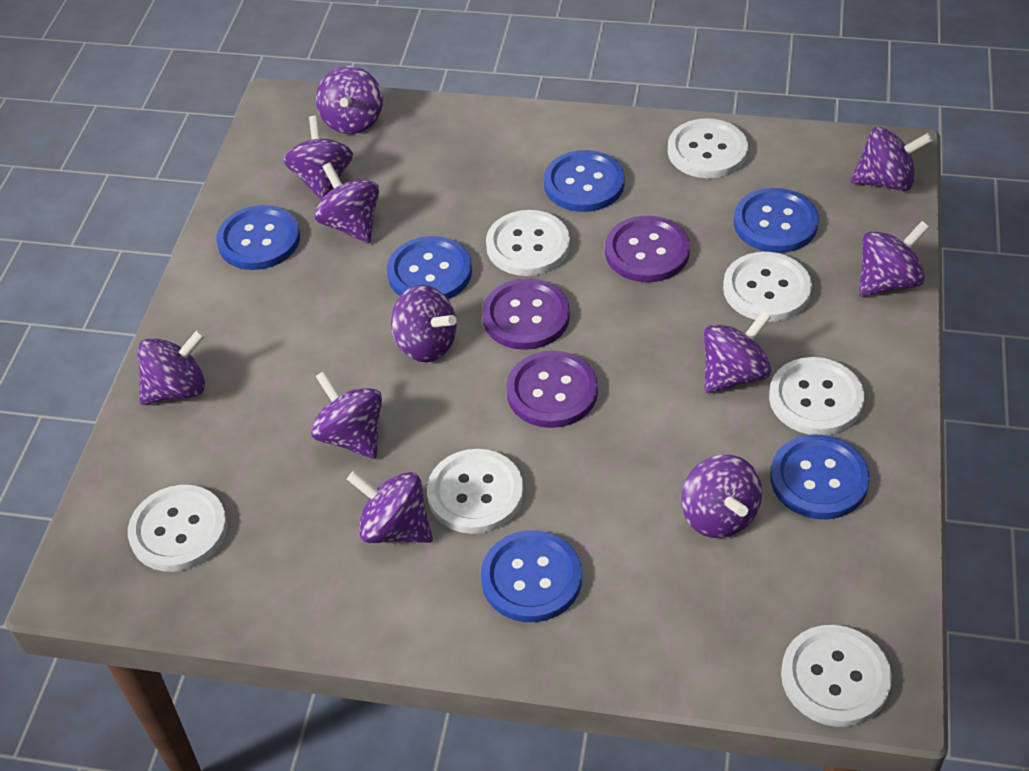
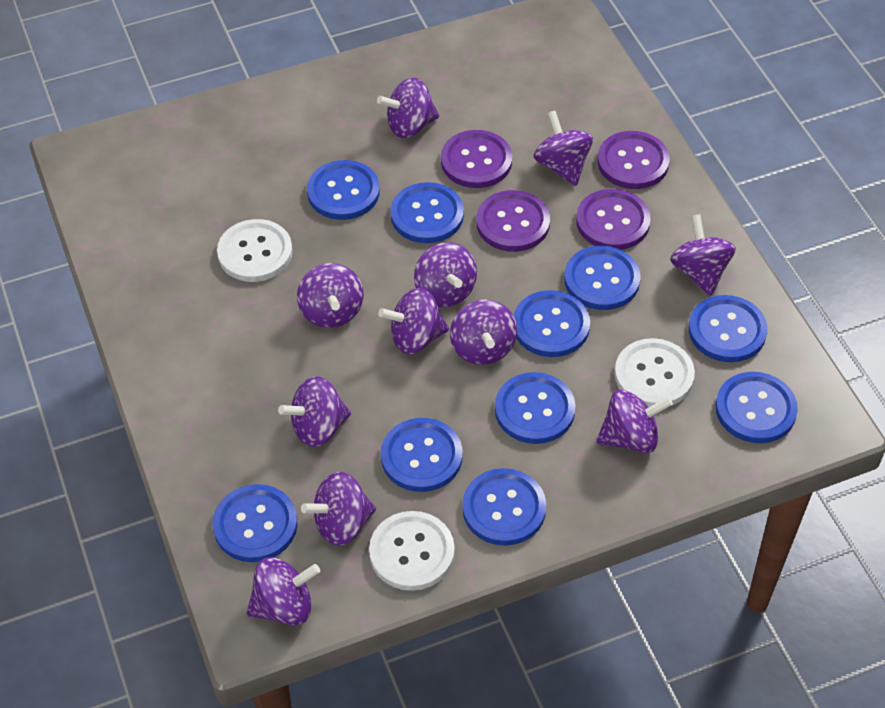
blue button: 6 -> 10
purple button: 3 -> 4
white button: 7 -> 3

